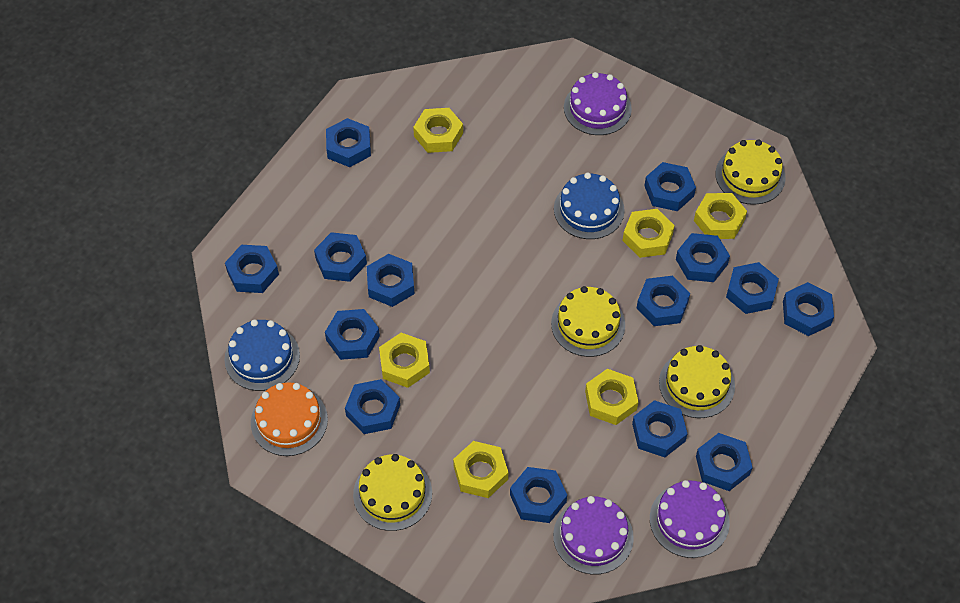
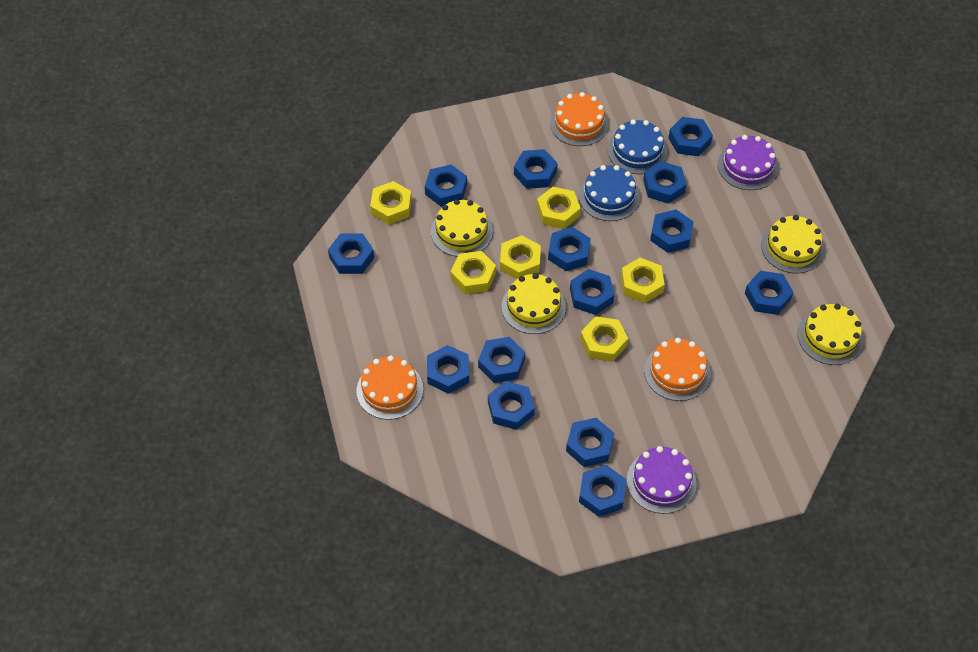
orange cake: 1 -> 3
purple cake: 3 -> 2

